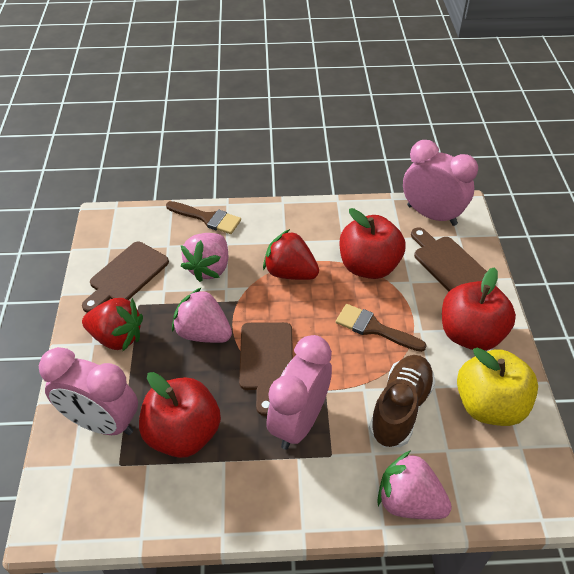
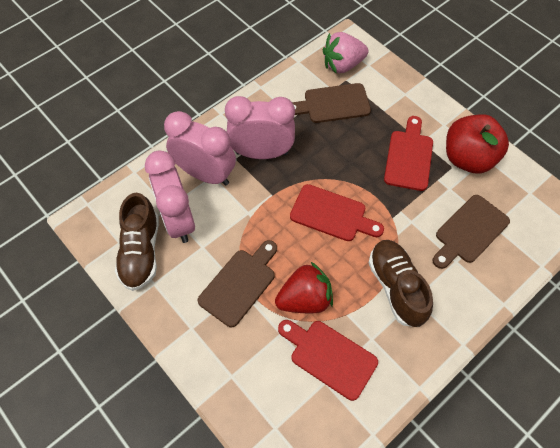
brown brush: 2 -> 0
brown shoe: 1 -> 2
pink strawberry: 3 -> 1
red apple: 3 -> 1
red cutting board: 0 -> 3
red strawberry: 2 -> 1
yellow apple: 1 -> 0

